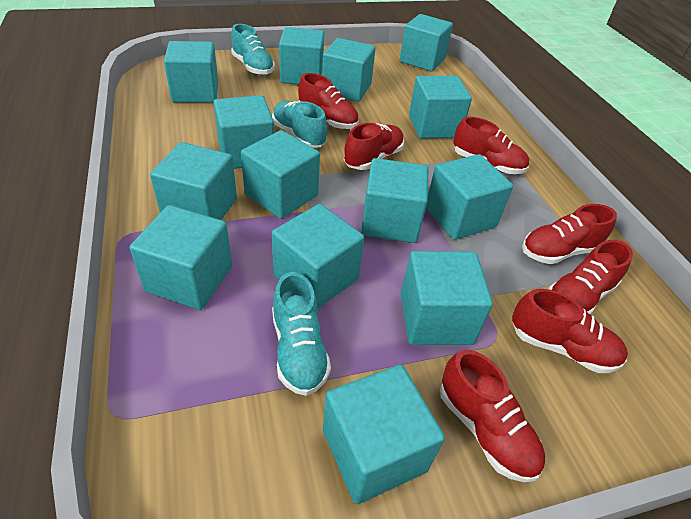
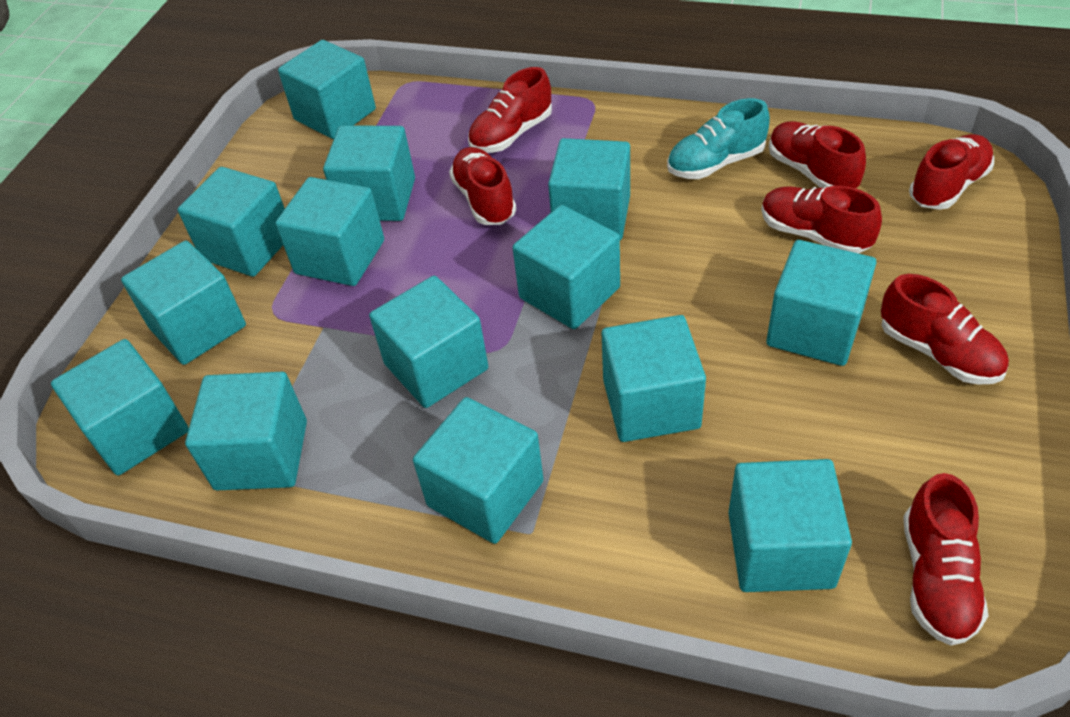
turquoise shoe: 3 -> 1

